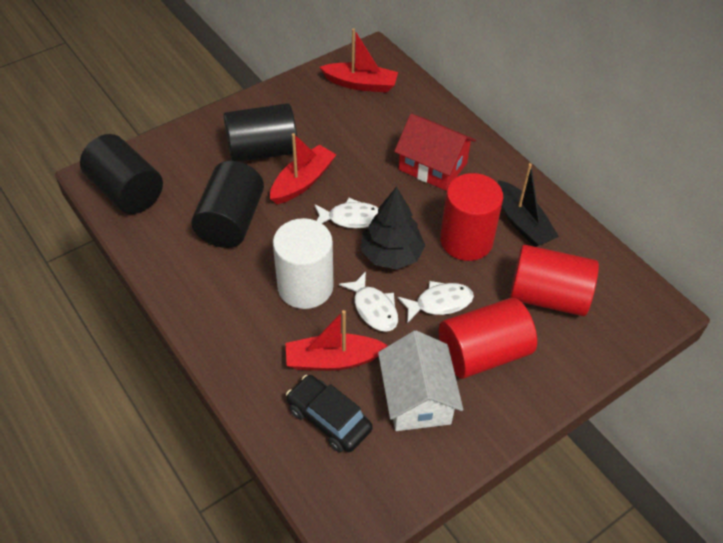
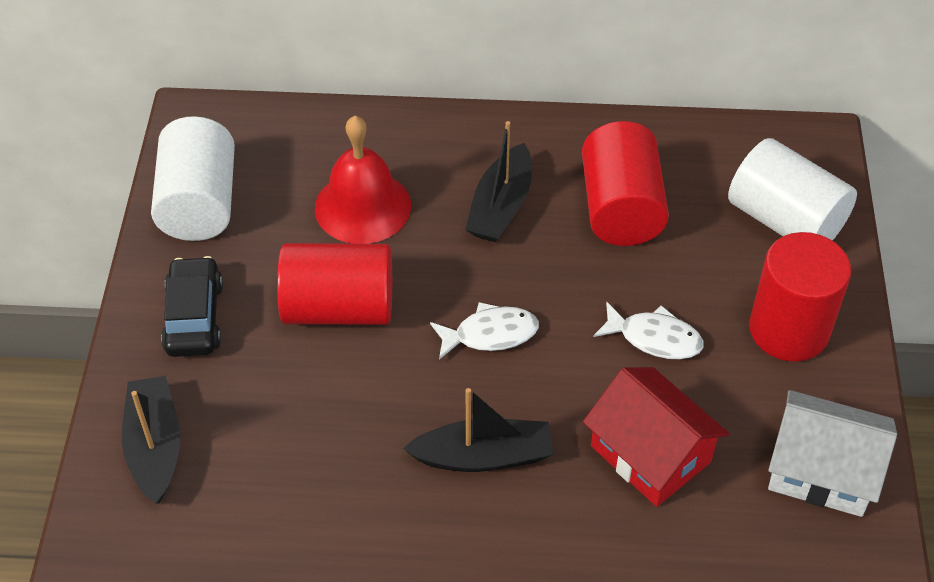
black boat: 1 -> 3
black cylinder: 3 -> 0
black tree: 1 -> 0
red bell: 0 -> 1
red boat: 3 -> 0
white cylinder: 1 -> 2
white fish: 3 -> 2

